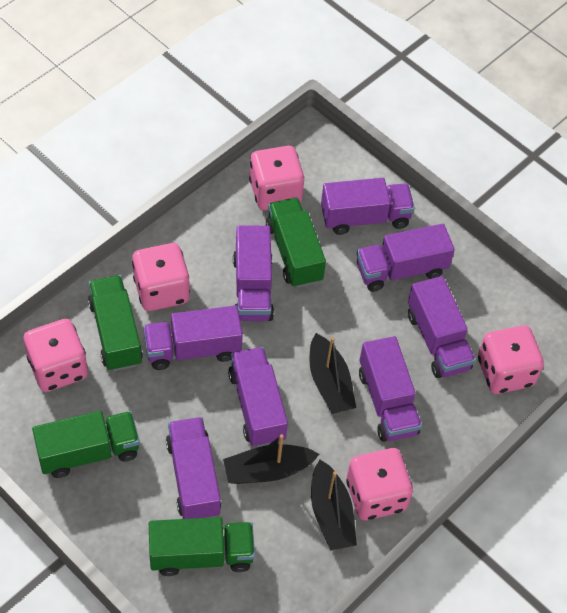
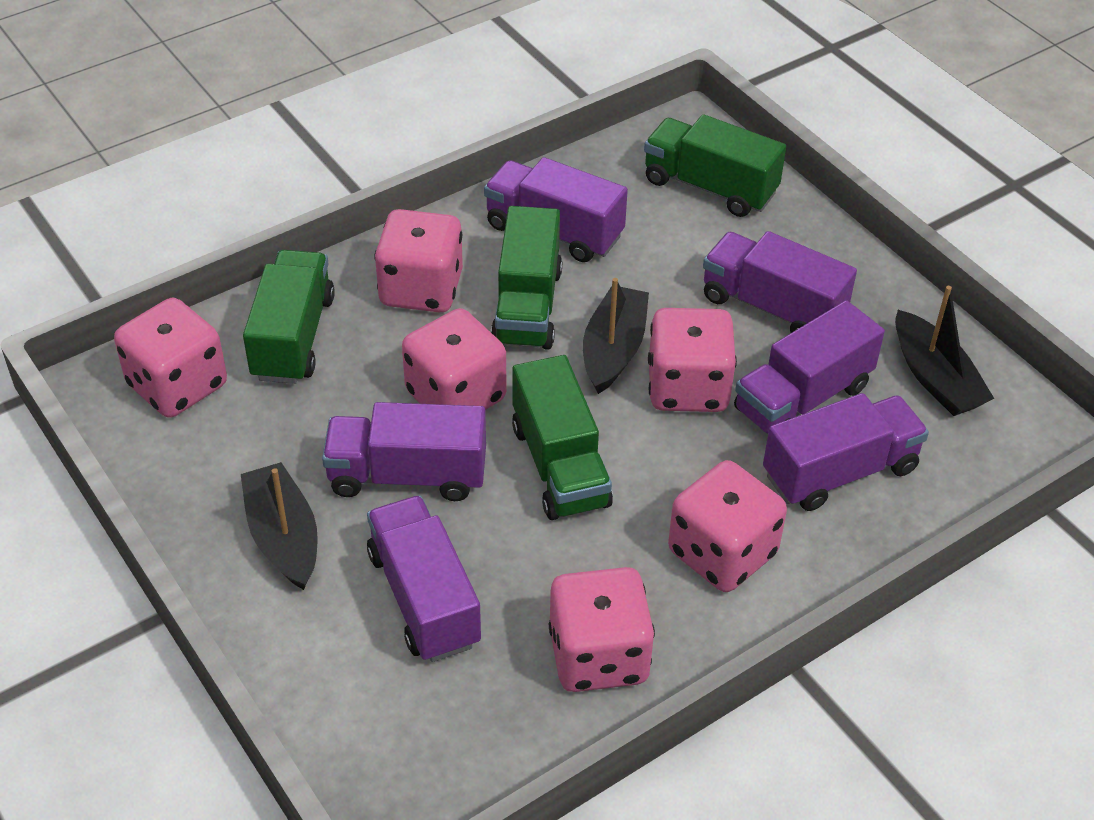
pink dice: 5 -> 6
purple truck: 8 -> 6

